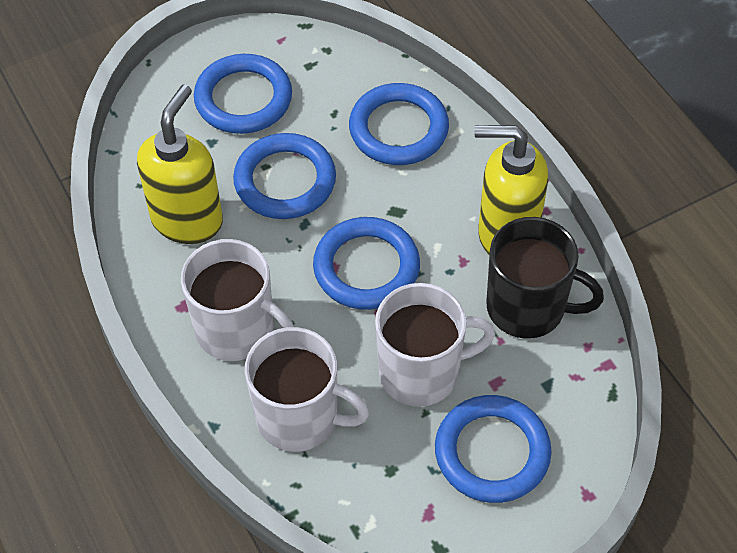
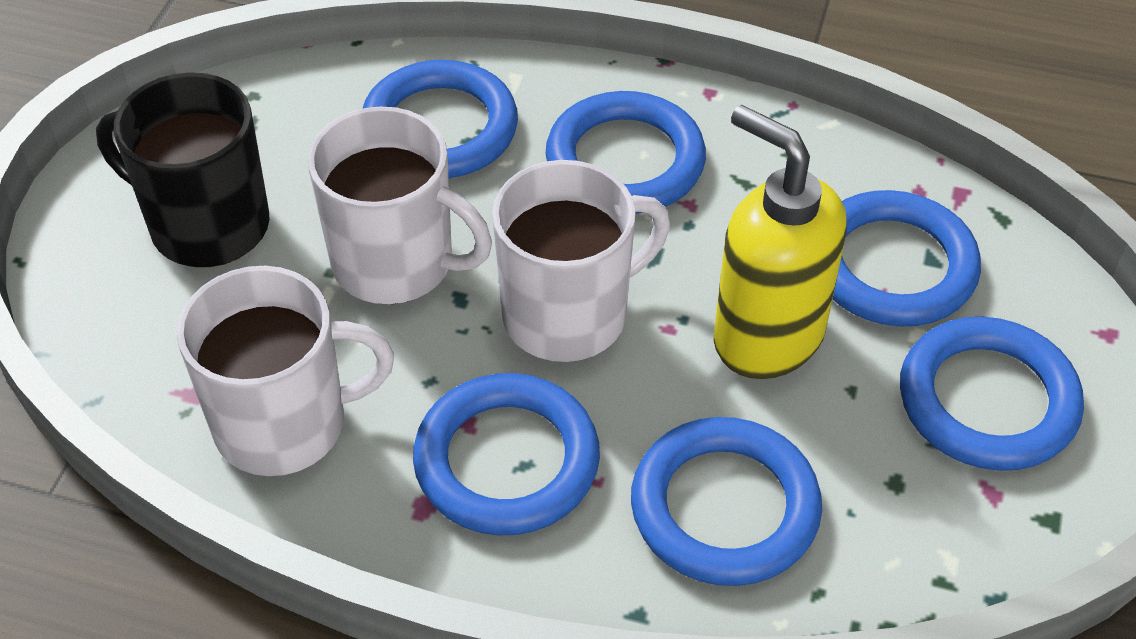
blue ring: 5 -> 6
yellow soap dispenser: 2 -> 1

